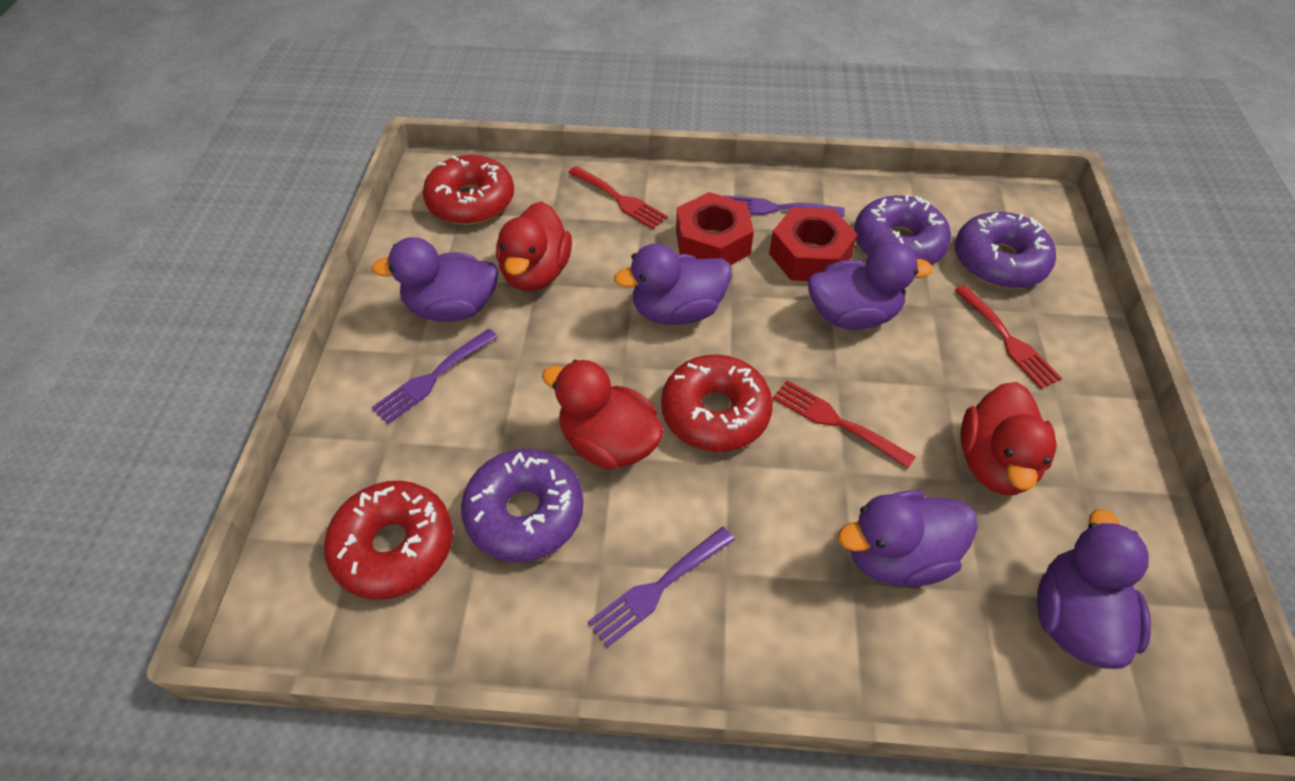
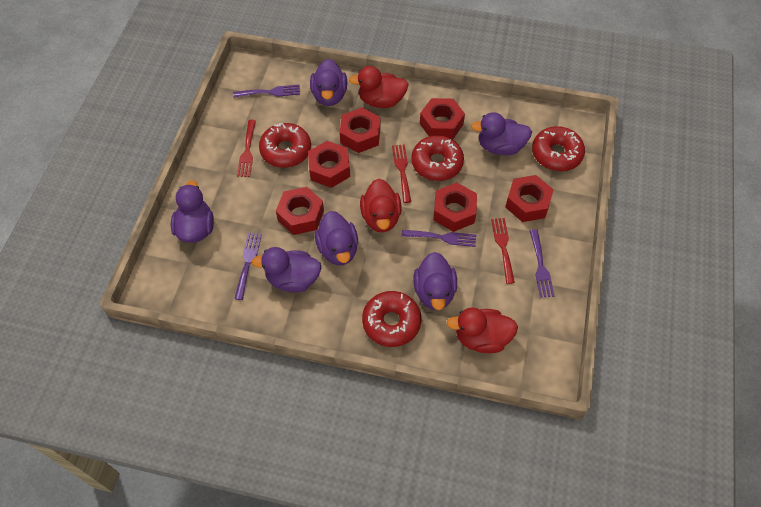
purple donut: 3 -> 0
purple duck: 5 -> 6
purple fork: 3 -> 4
red donut: 3 -> 4
red nut: 2 -> 6

